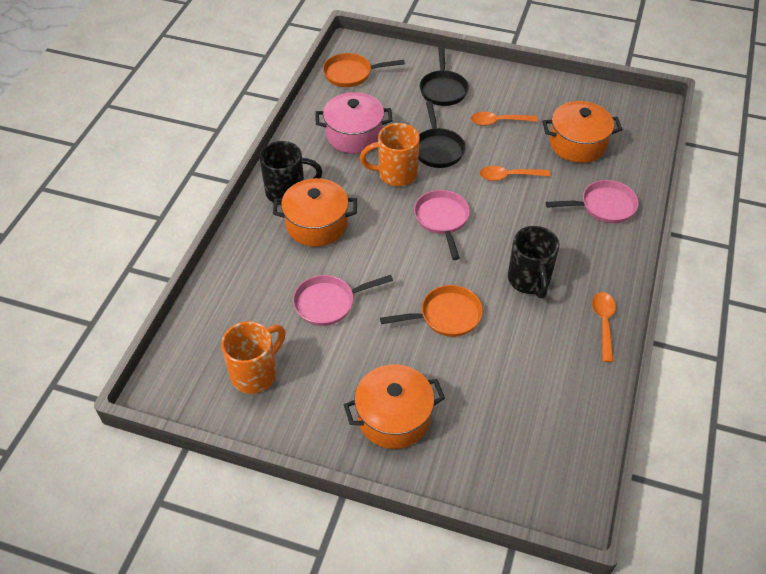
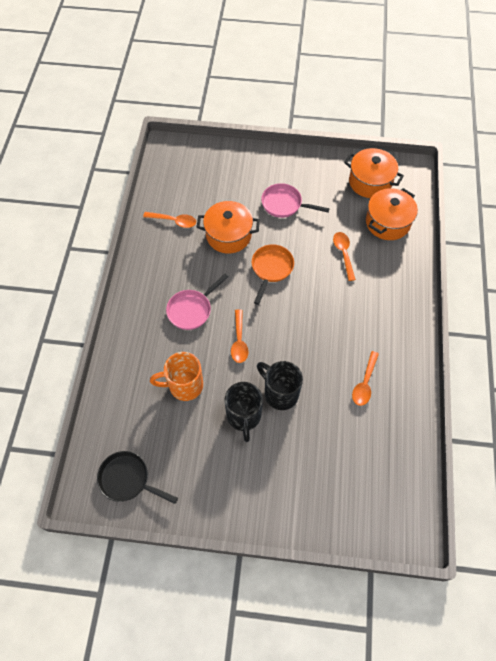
black pan: 2 -> 1
orange mug: 2 -> 1
orange pan: 2 -> 1
orange spoon: 3 -> 4
pink pan: 3 -> 2
pink pot: 1 -> 0

